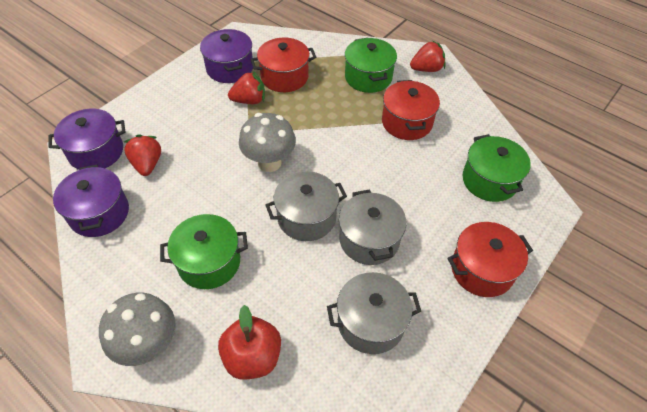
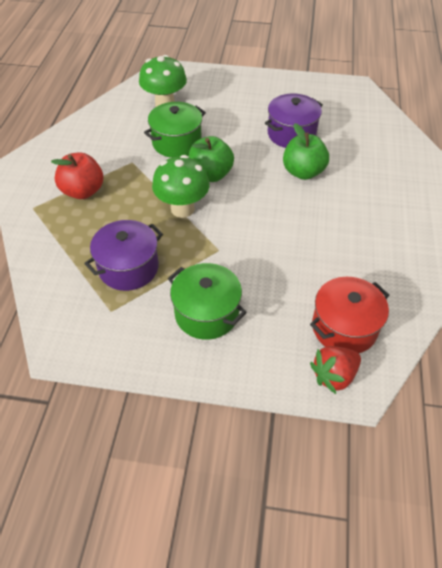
green apple: 0 -> 2
green mushroom: 0 -> 2
green pot: 3 -> 2
grey mushroom: 2 -> 0
grey pot: 3 -> 0
purple pot: 3 -> 2
red pot: 3 -> 1
red strawberry: 3 -> 1

